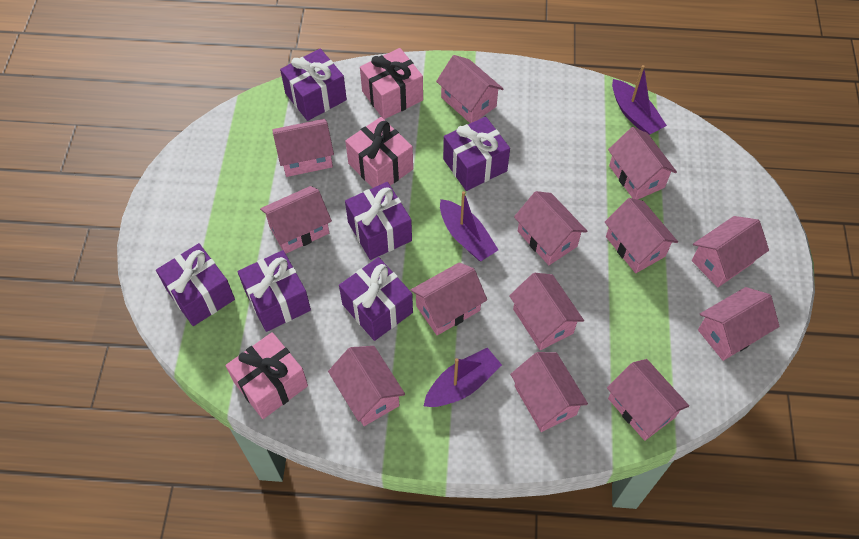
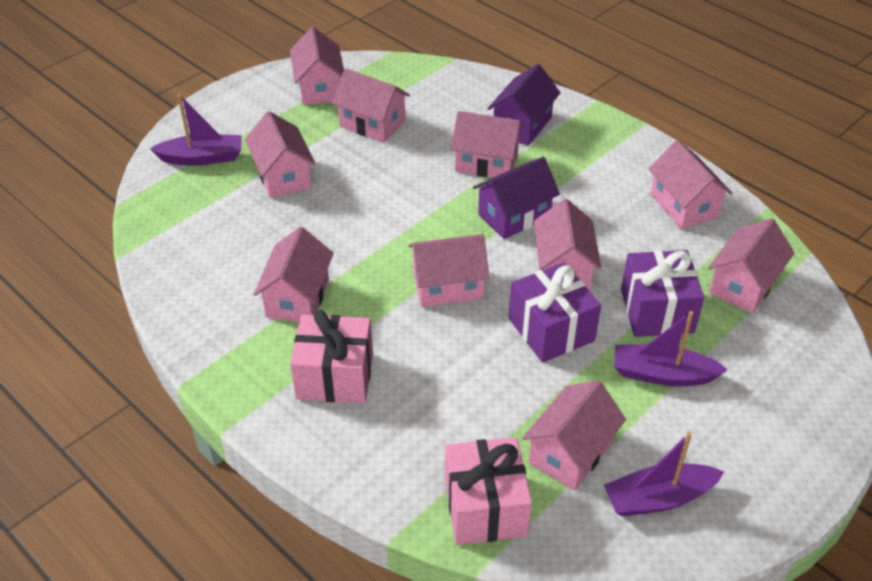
pink gift: 3 -> 2
pink house: 13 -> 10
purple gift: 6 -> 2
purple house: 0 -> 2

